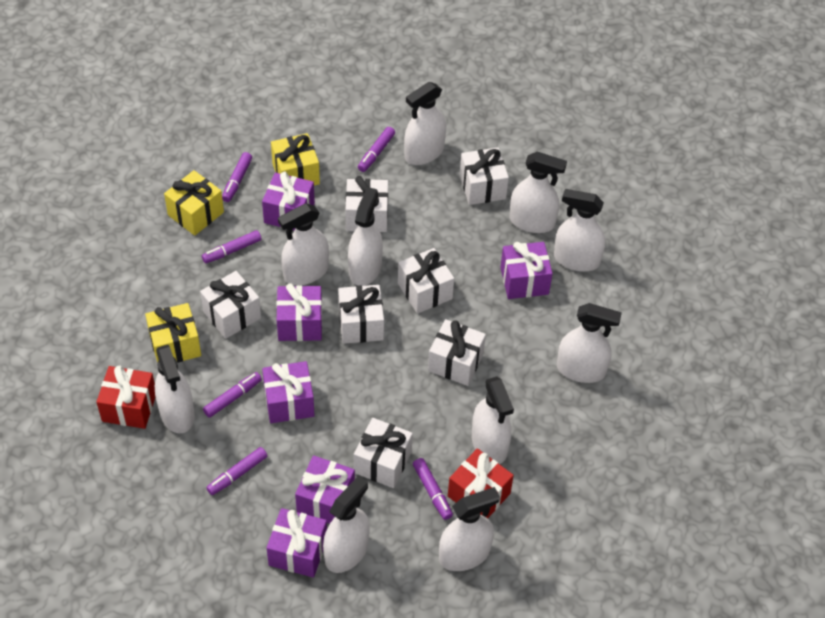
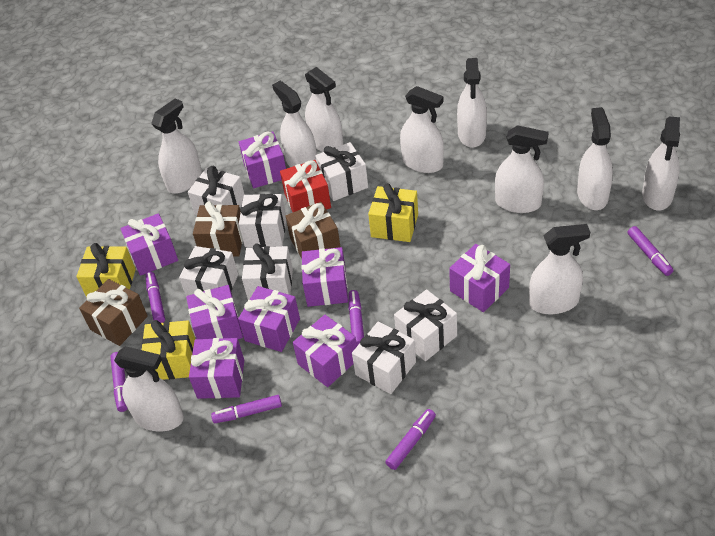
brown gift: 0 -> 3
purple gift: 6 -> 8
red gift: 2 -> 1

